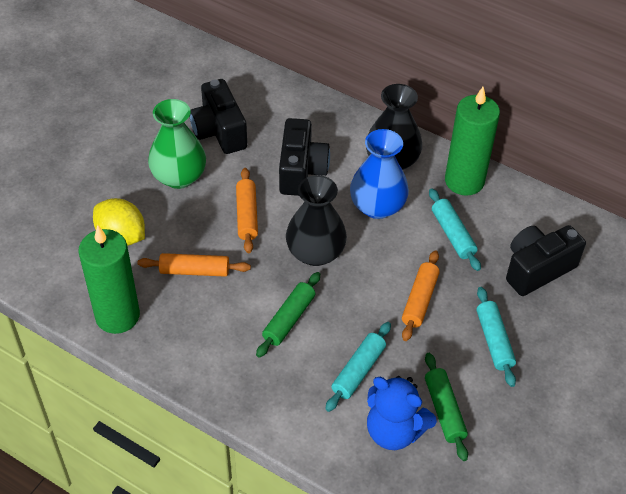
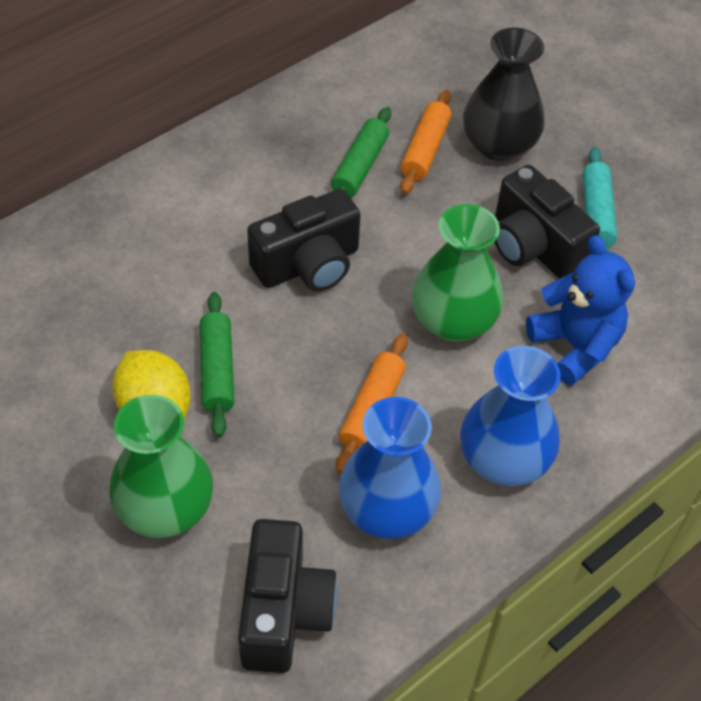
black vase: 2 -> 1
blue vase: 1 -> 2
green candle: 2 -> 0
green vase: 1 -> 2
orange rolling pin: 3 -> 2
turquoise rolling pin: 3 -> 1

